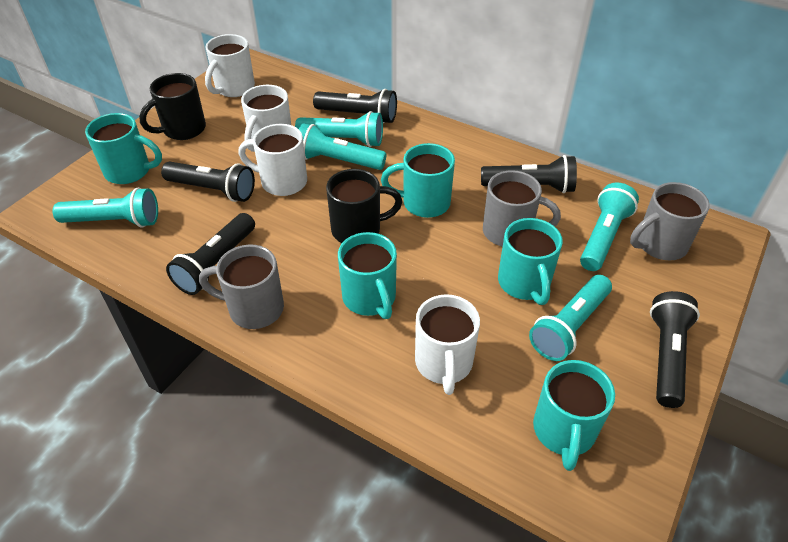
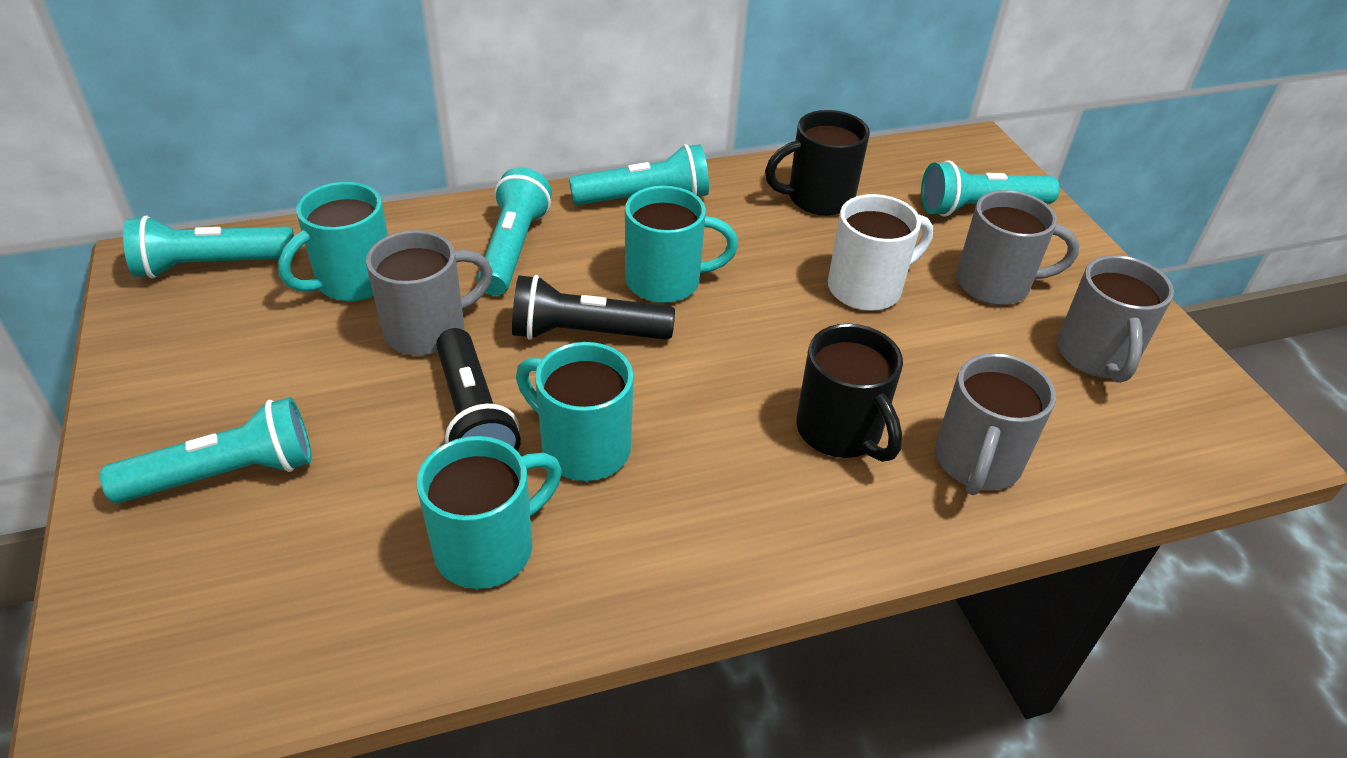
black flashlight: 5 -> 2
grey mug: 3 -> 4
turquoise mug: 5 -> 4
white mug: 4 -> 1

